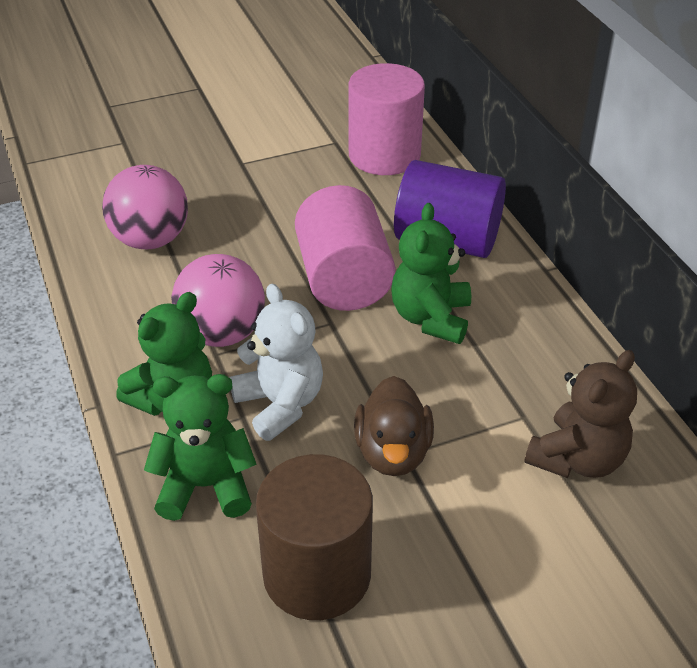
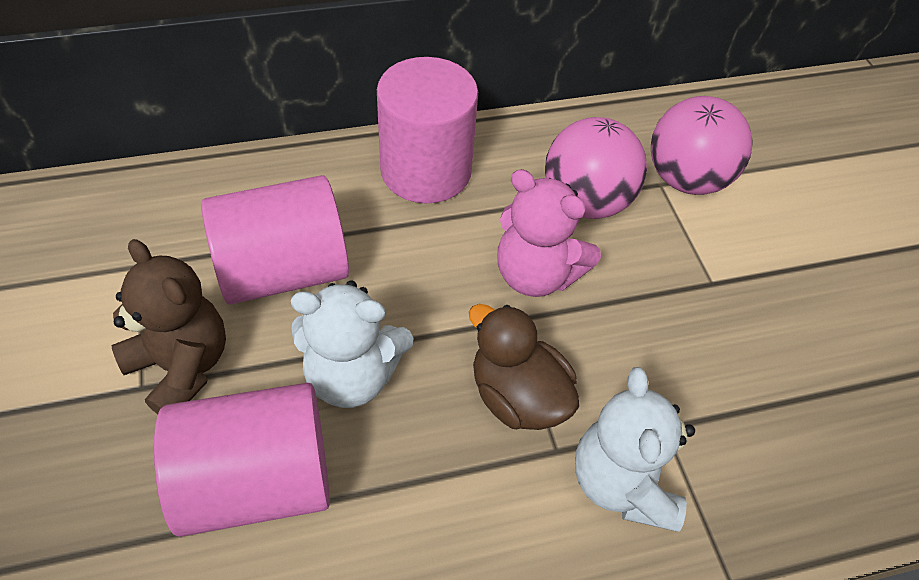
brown cylinder: 1 -> 0
green teddy bear: 3 -> 0
pink cylinder: 2 -> 3
pink teddy bear: 0 -> 1
purple cylinder: 1 -> 0
white teddy bear: 1 -> 2

